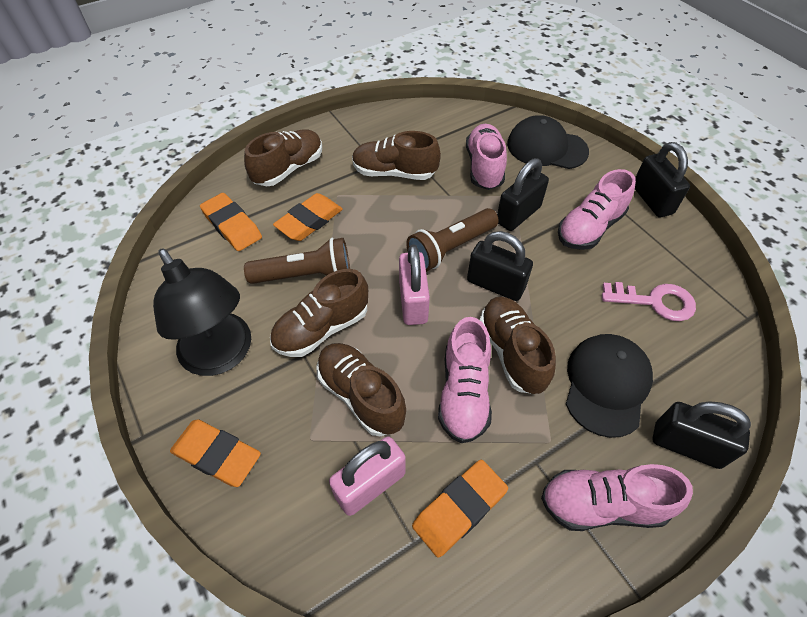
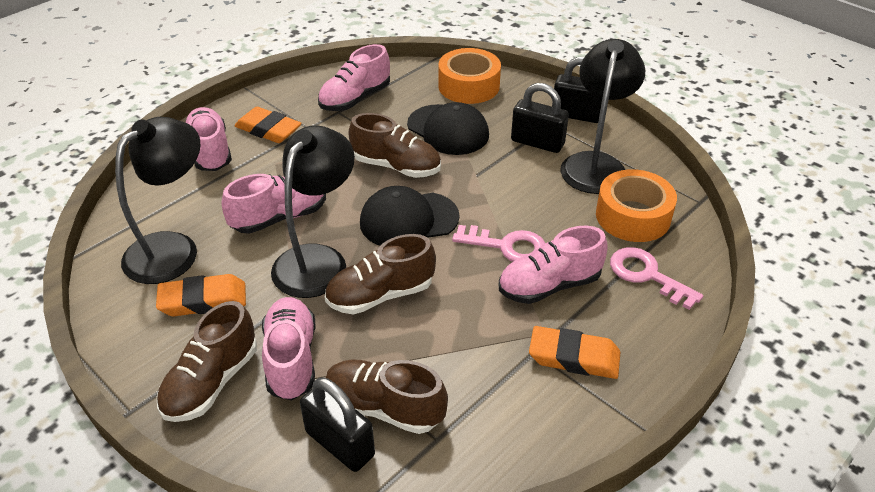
black lamp: 1 -> 3
black padlock: 4 -> 3
brown flashlight: 2 -> 0
brown shoe: 5 -> 4
orange eraser: 4 -> 3
orange tape: 0 -> 2
pink key: 1 -> 2
pink padlock: 2 -> 0
pink shoe: 4 -> 5

